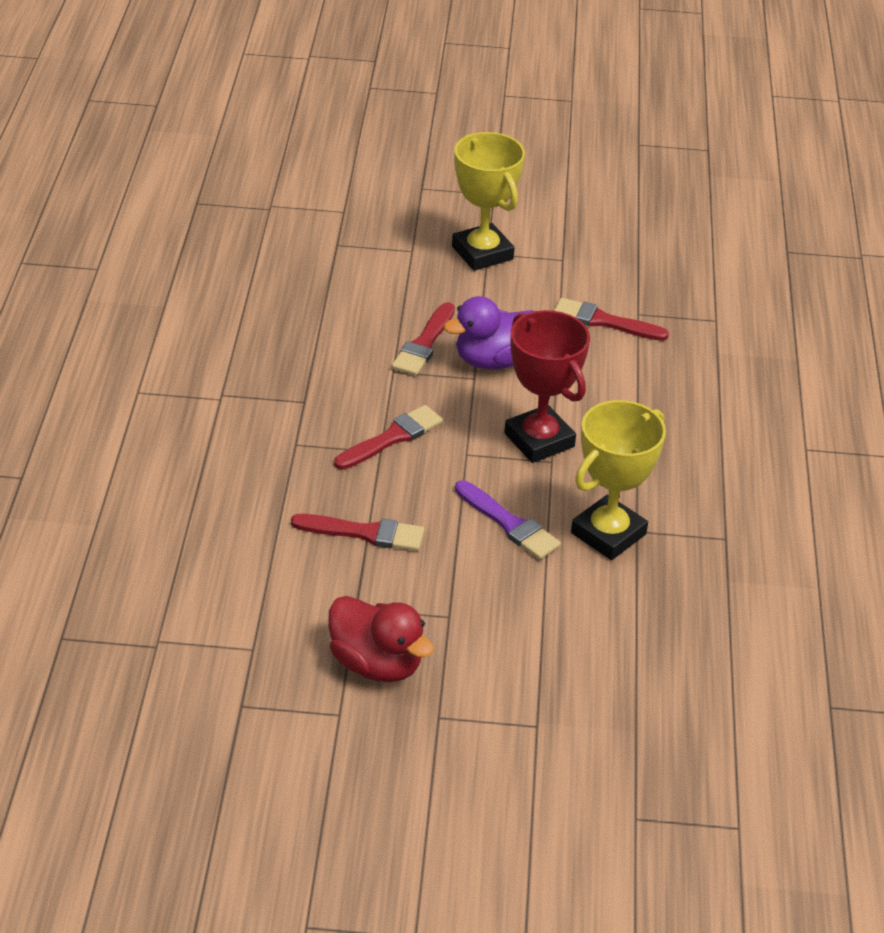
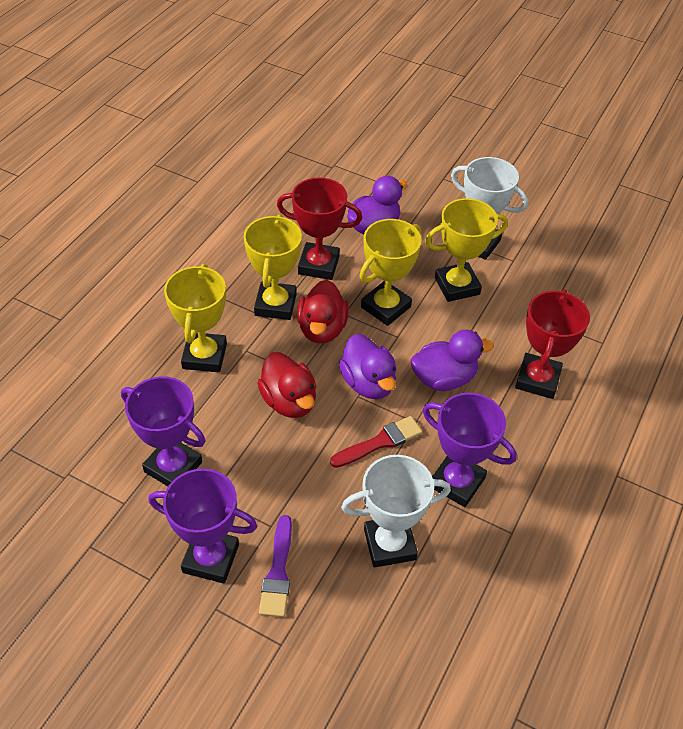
purple duck: 1 -> 3
purple trophy: 0 -> 3
red brush: 4 -> 1
red duck: 1 -> 2
red trophy: 1 -> 2
white trophy: 0 -> 2
yellow trophy: 2 -> 4

